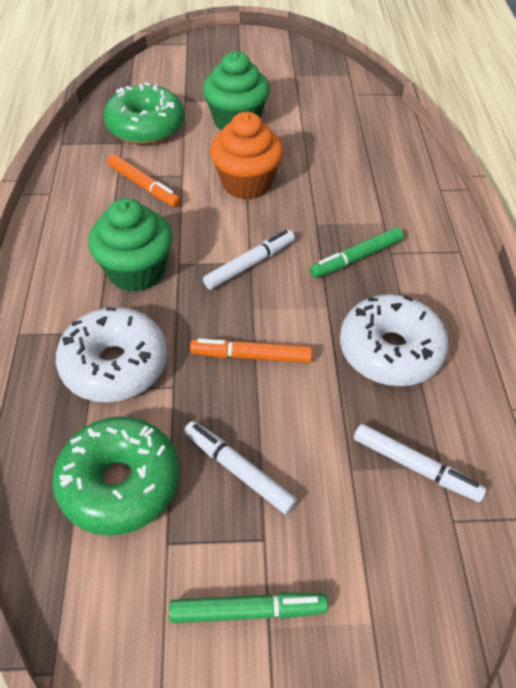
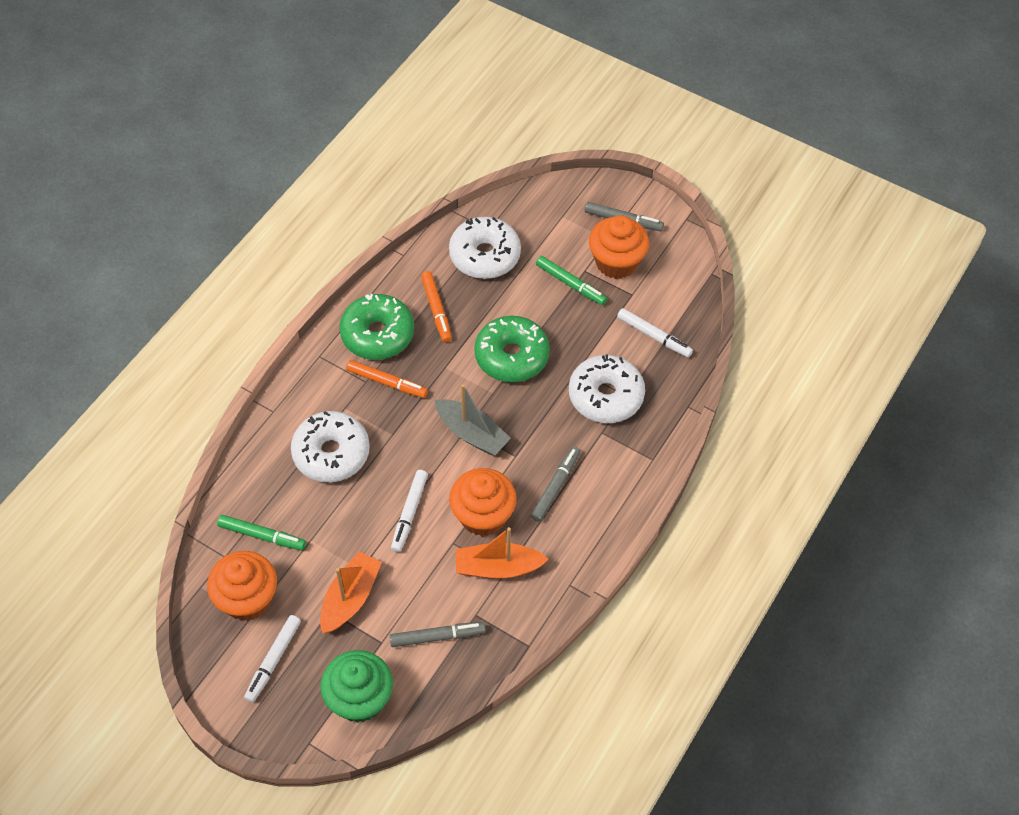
green cupcake: 2 -> 1
grey boat: 0 -> 1
grey marker: 0 -> 3
orange boat: 0 -> 2
orange cupcake: 1 -> 3
white donut: 2 -> 3

